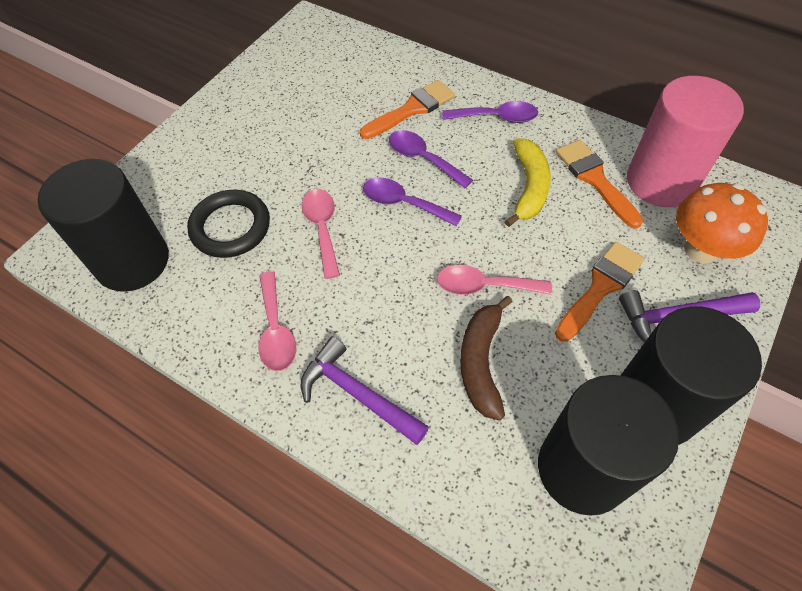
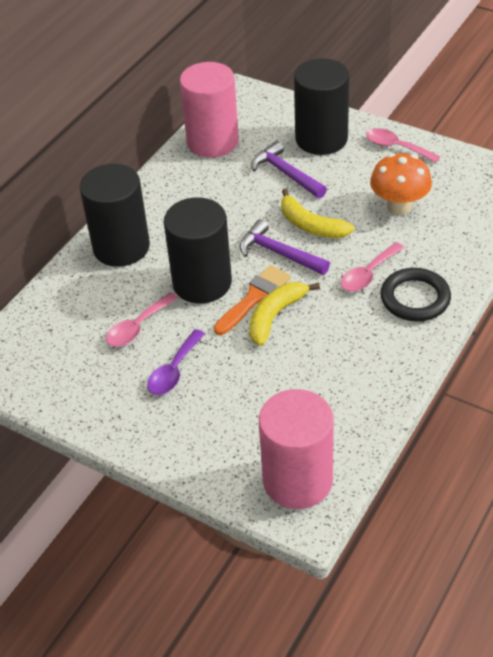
brown banana: 1 -> 0
orange brush: 3 -> 1
pink cylinder: 1 -> 2
purple spoon: 3 -> 1
yellow banana: 1 -> 2

